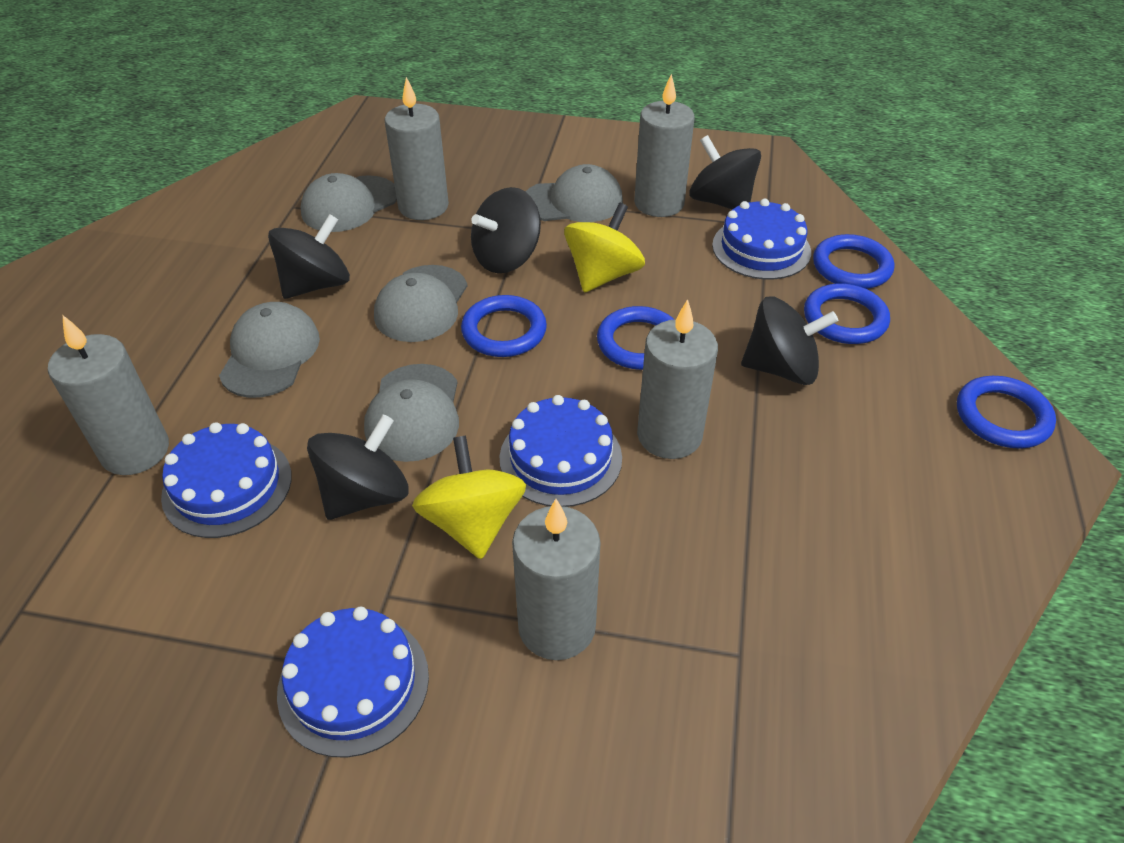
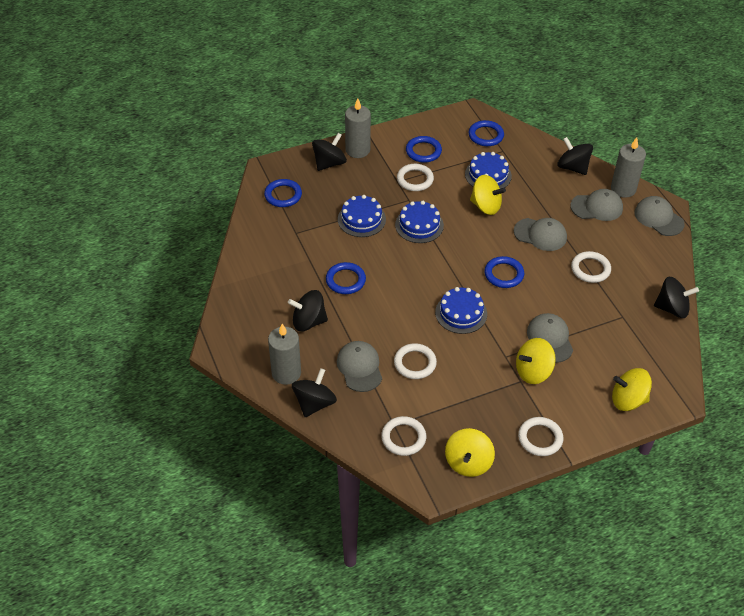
grey candle: 5 -> 3
white ring: 0 -> 5
yellow spinning top: 2 -> 4

